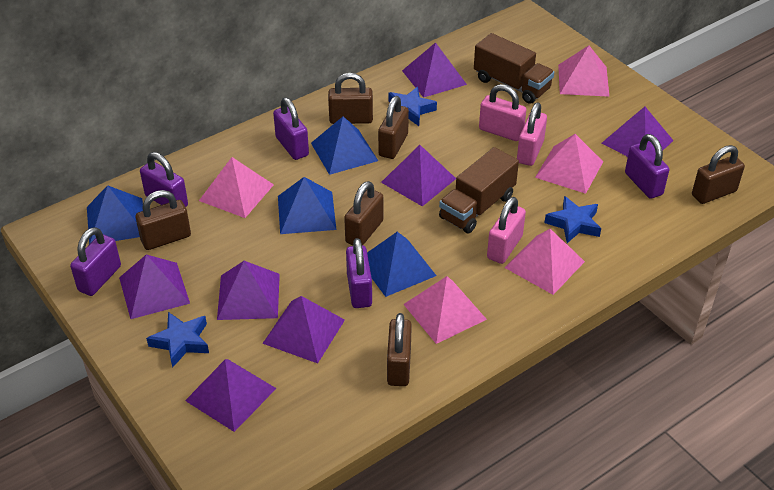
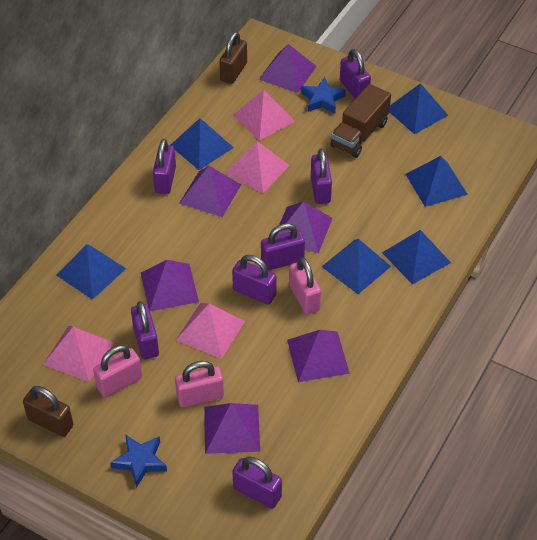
blue pyramid: 4 -> 6
blue star: 3 -> 2
brown padlock: 6 -> 2
brown truck: 2 -> 1
pink pyramid: 5 -> 4
purple padlock: 5 -> 7
purple pyramid: 7 -> 6

